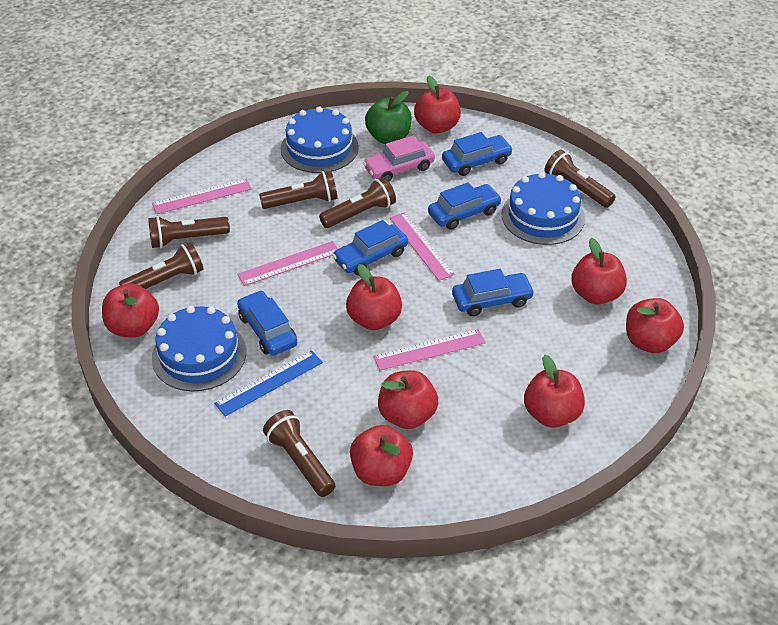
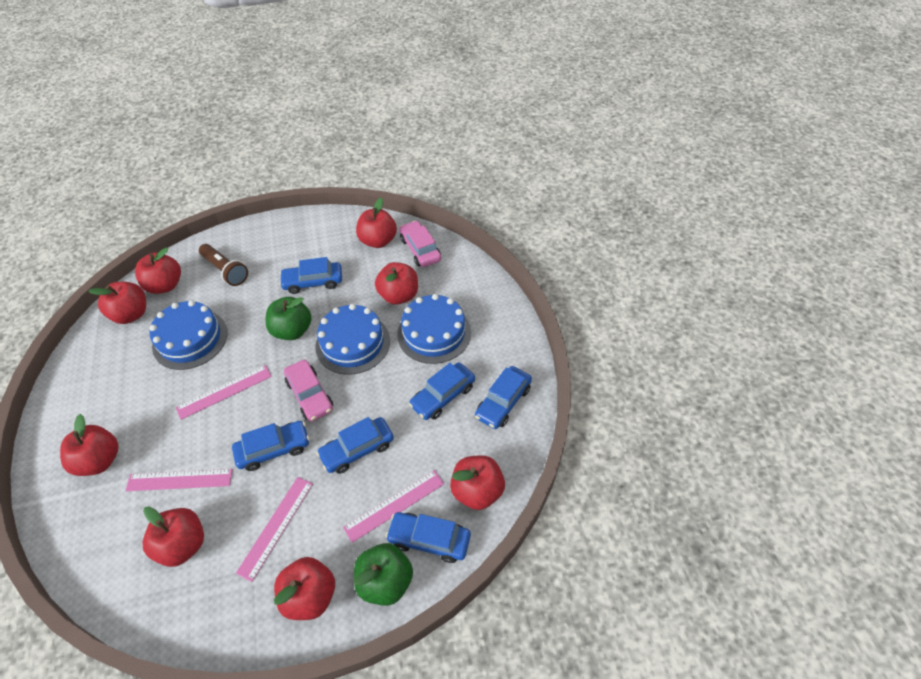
blue car: 5 -> 6
blue ruler: 1 -> 0
brown flashlight: 6 -> 1
green apple: 1 -> 2
pink car: 1 -> 2

